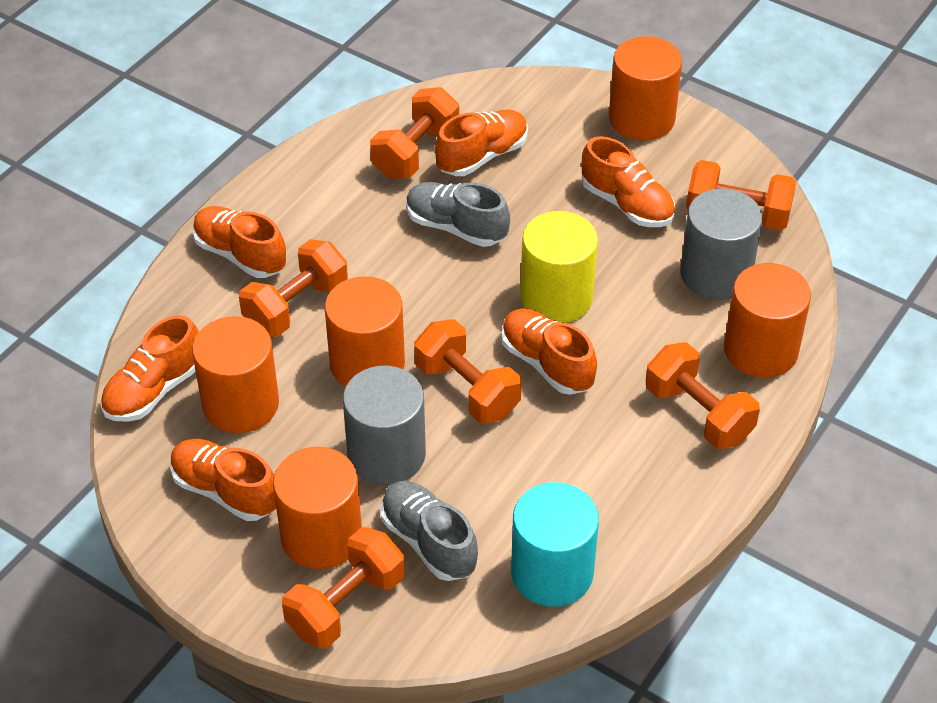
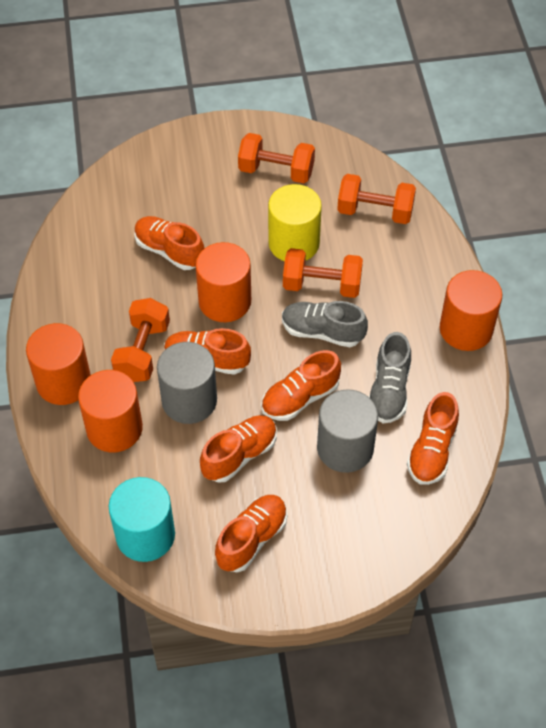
orange cylinder: 5 -> 4
orange dumbbell: 6 -> 4

